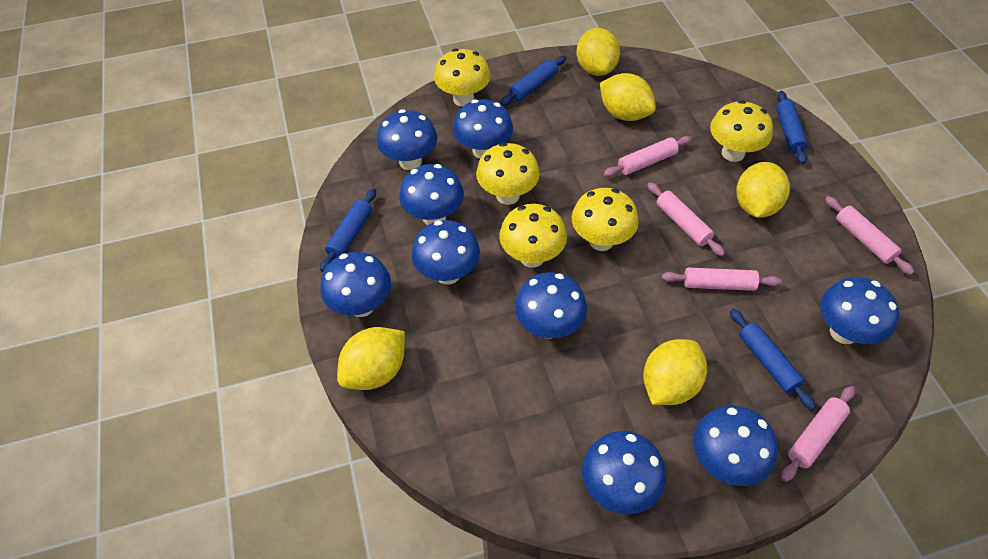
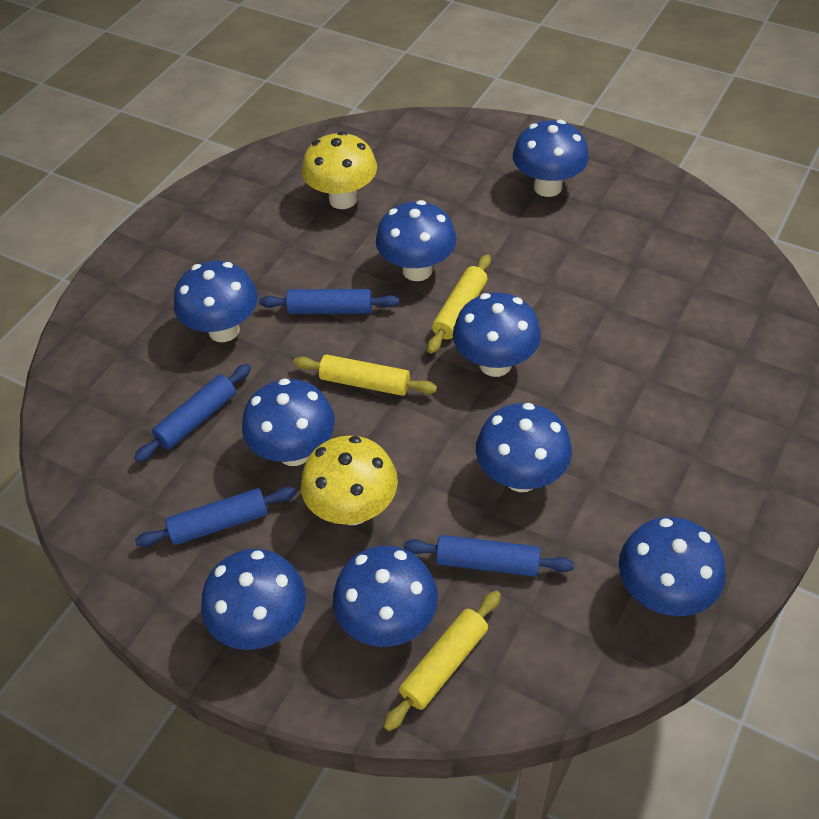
pink rolling pin: 5 -> 0
yellow lemon: 5 -> 0
yellow mushroom: 5 -> 2
yellow rolling pin: 0 -> 3

